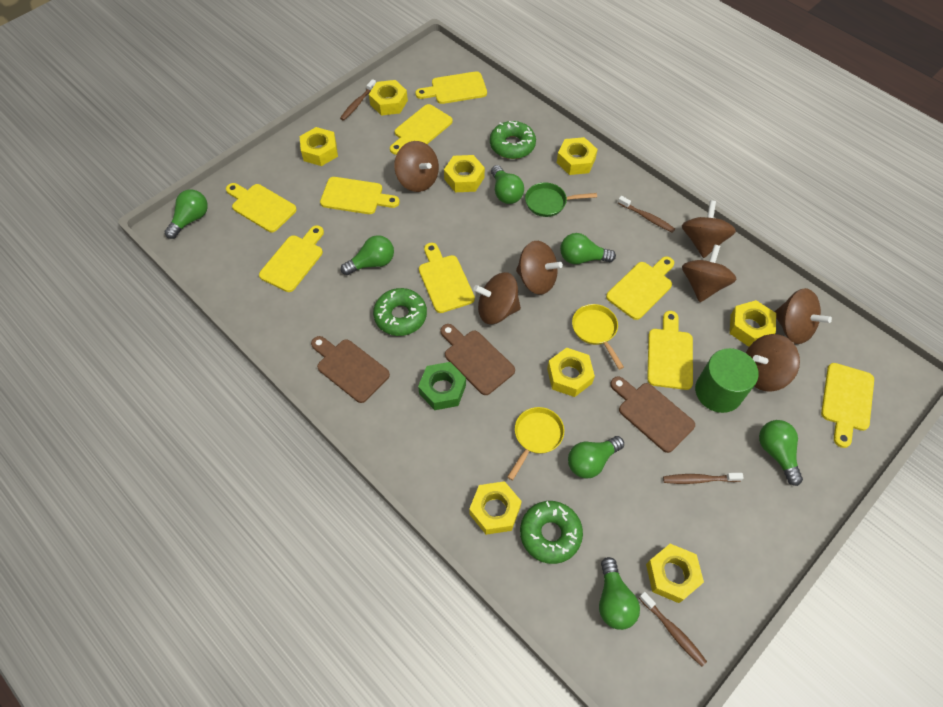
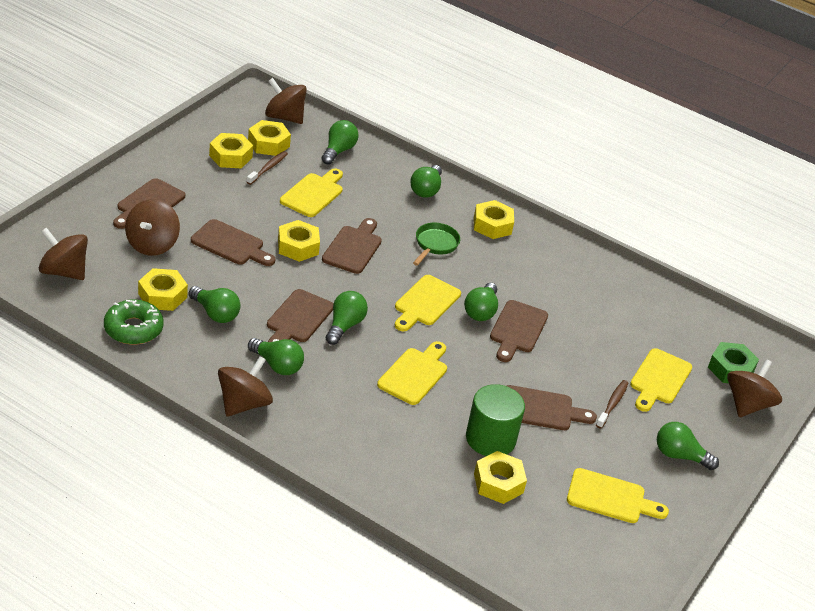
brown cutting board: 3 -> 6
brown spinning top: 7 -> 5
brown toothbrush: 4 -> 2
green donut: 3 -> 1
yellow cutting board: 9 -> 5
yellow nut: 8 -> 6
yellow pan: 2 -> 0

